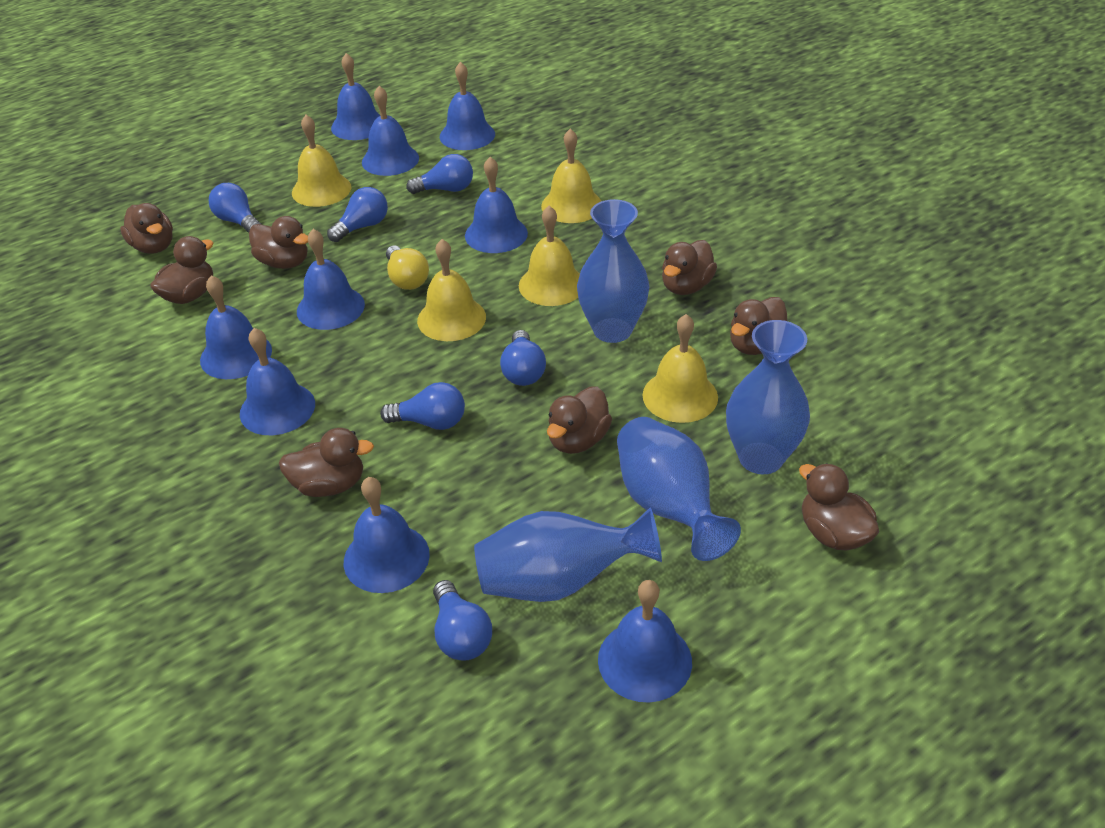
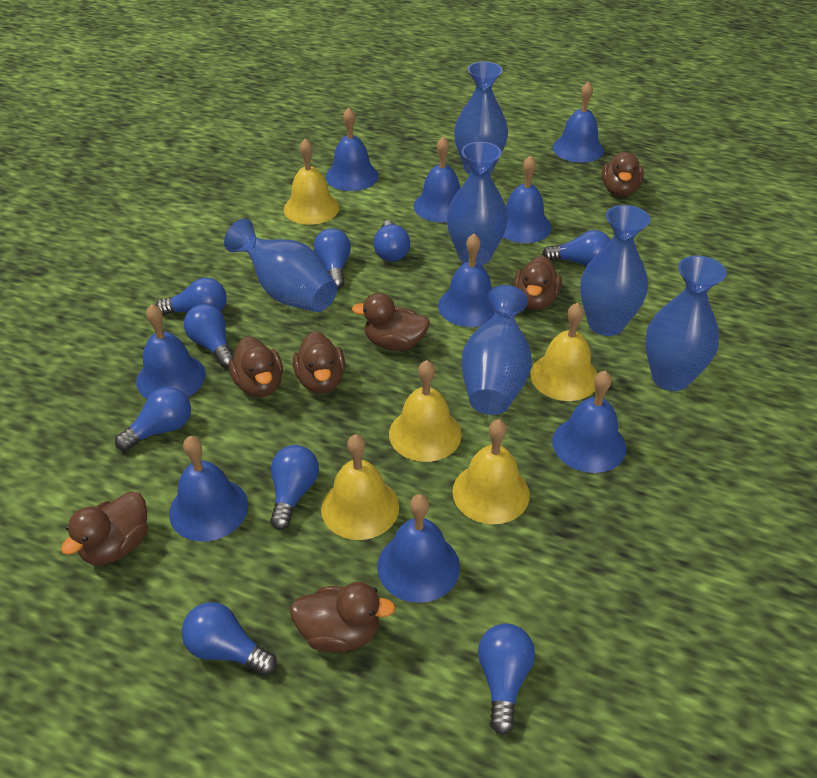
blue light bulb: 6 -> 9
blue vase: 4 -> 6
brown duck: 8 -> 7
yellow light bulb: 1 -> 0

